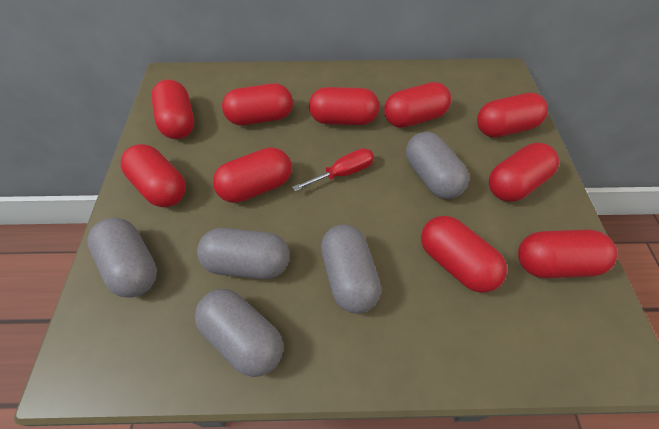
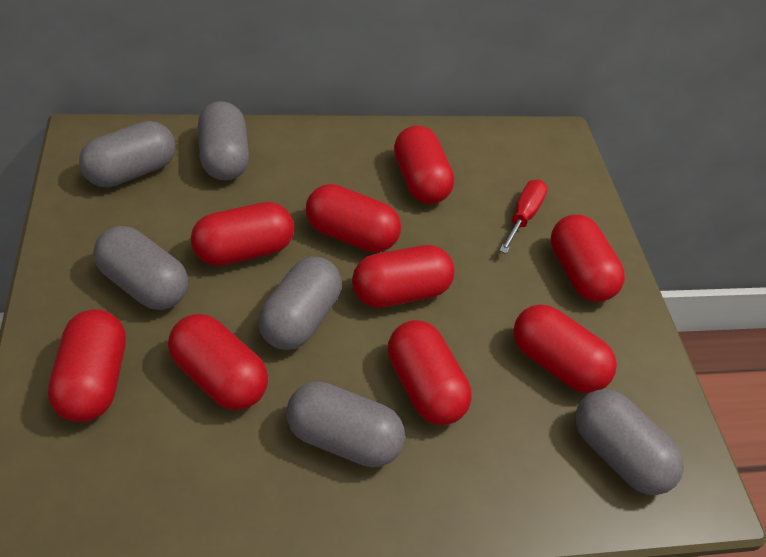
grey capsule: 5 -> 6
red capsule: 10 -> 9

